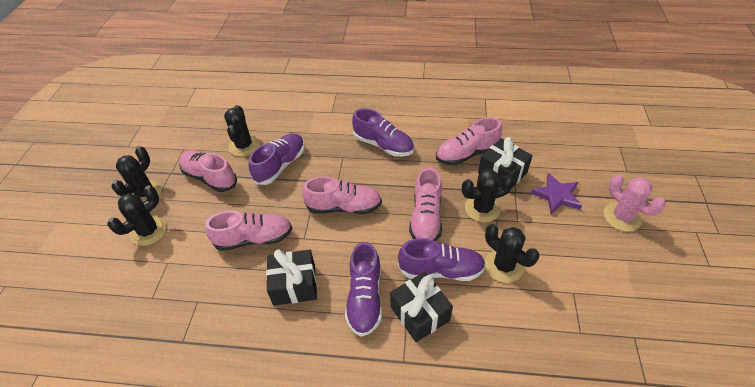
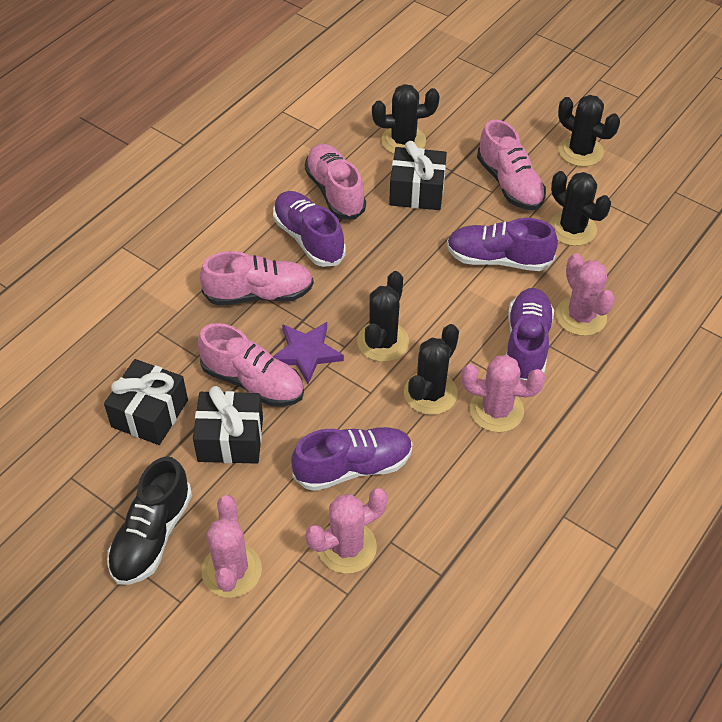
black shoe: 0 -> 1
pink cactus: 1 -> 4
pink shoe: 5 -> 4

